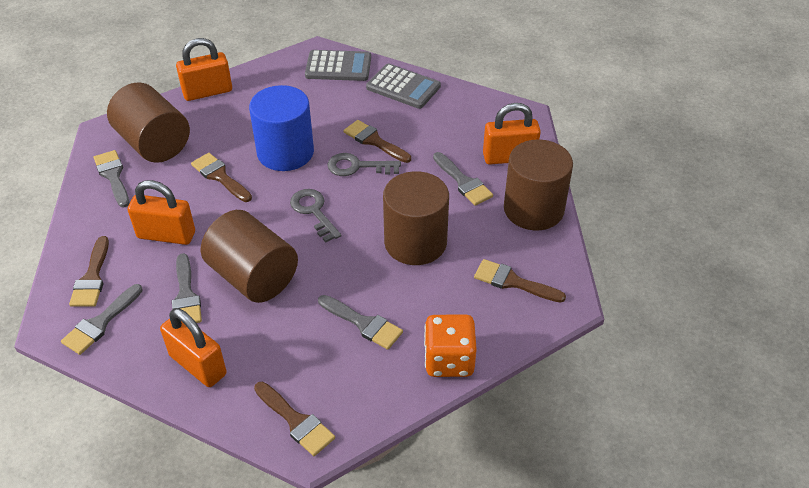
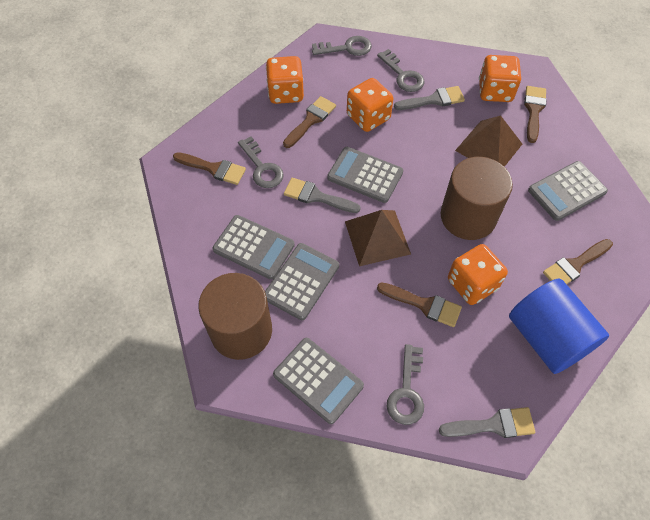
brown cylinder: 4 -> 2
brown pyramid: 0 -> 2
grey brush: 5 -> 3
grey calculator: 2 -> 5
grey key: 2 -> 4
orange dice: 1 -> 4
orange padlock: 4 -> 0

